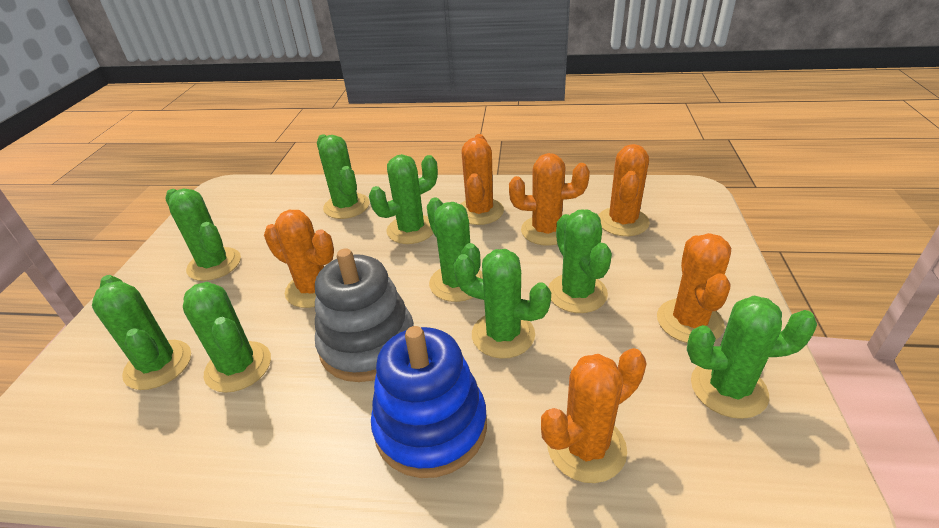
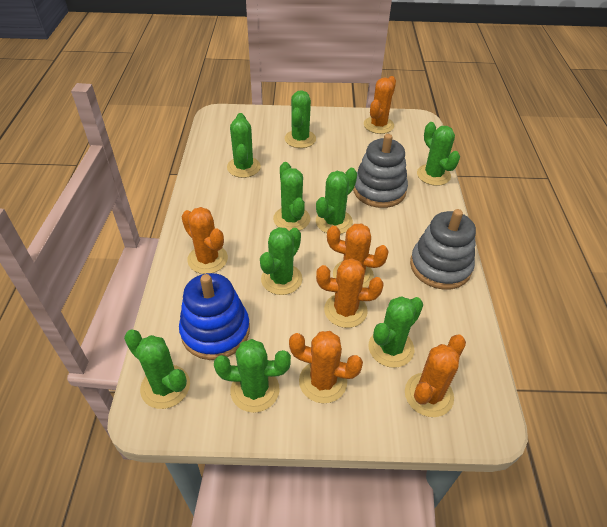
grey stacking toy: 1 -> 2

